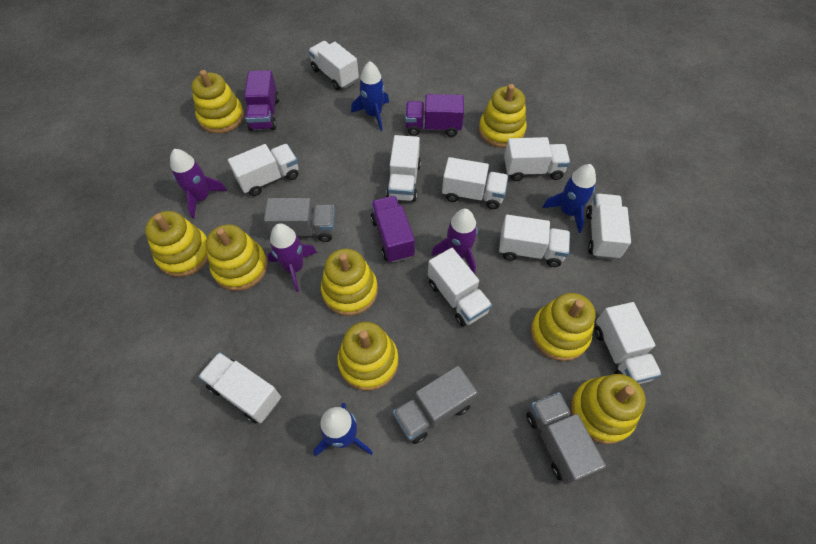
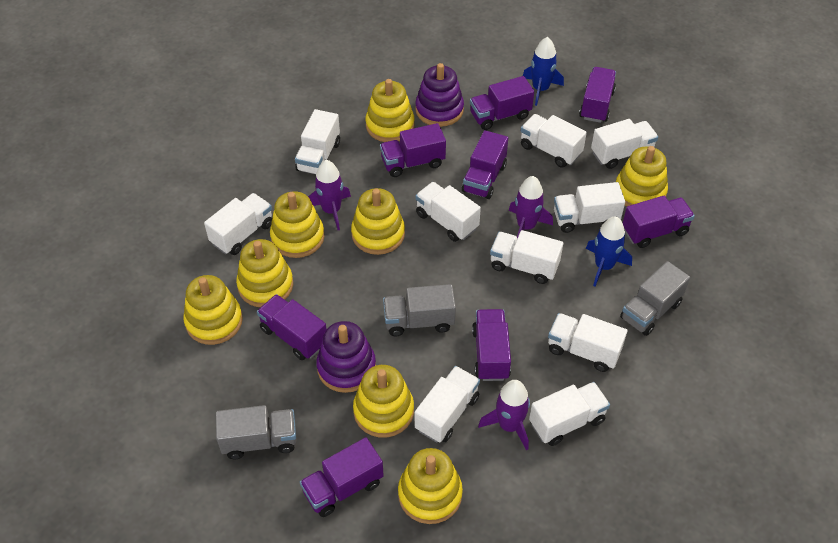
blue rocket: 3 -> 2
purple stacking toy: 0 -> 2
purple truck: 3 -> 8

